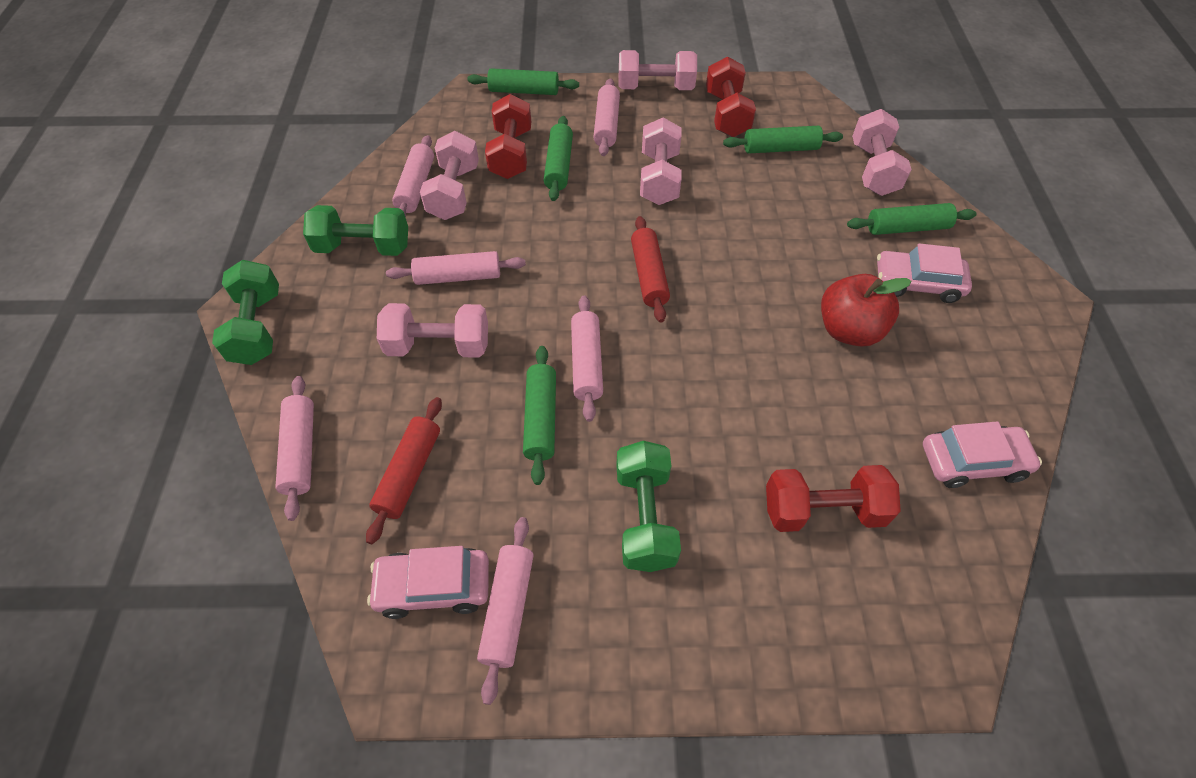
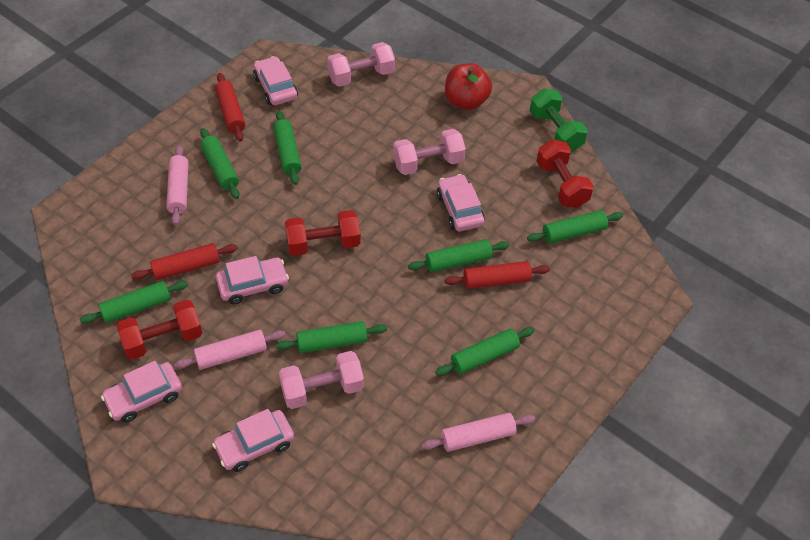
green dumbbell: 3 -> 1
green rolling pin: 5 -> 7
pink car: 3 -> 5
pink dumbbell: 5 -> 3
pink rolling pin: 6 -> 3
red rolling pin: 2 -> 3

